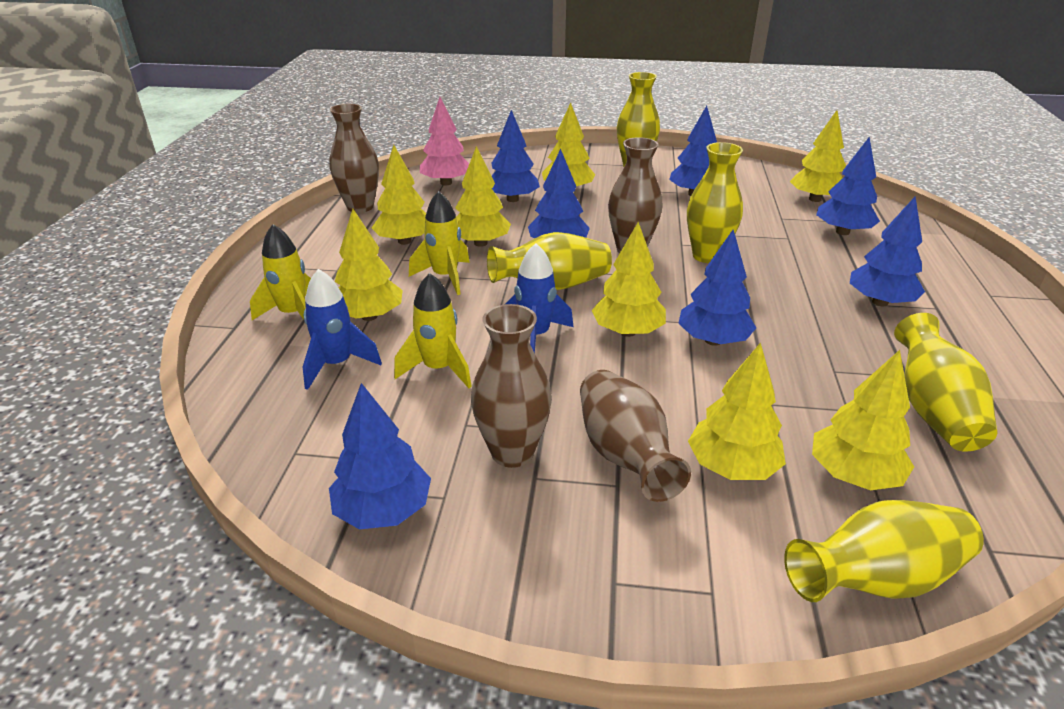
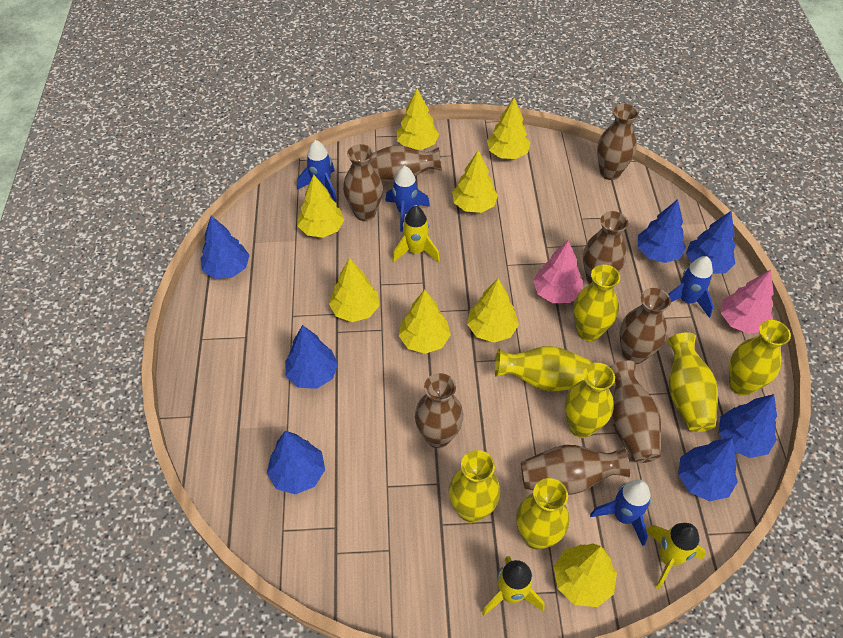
blue rocket: 2 -> 4
brown vase: 4 -> 8
pink tree: 1 -> 2
yellow vase: 5 -> 7

